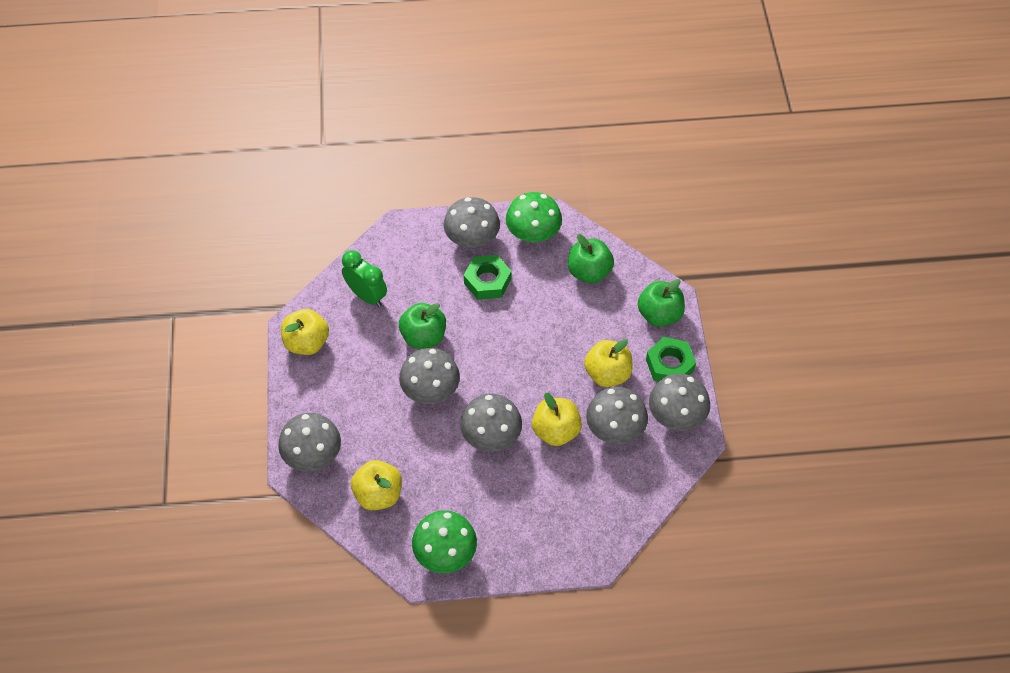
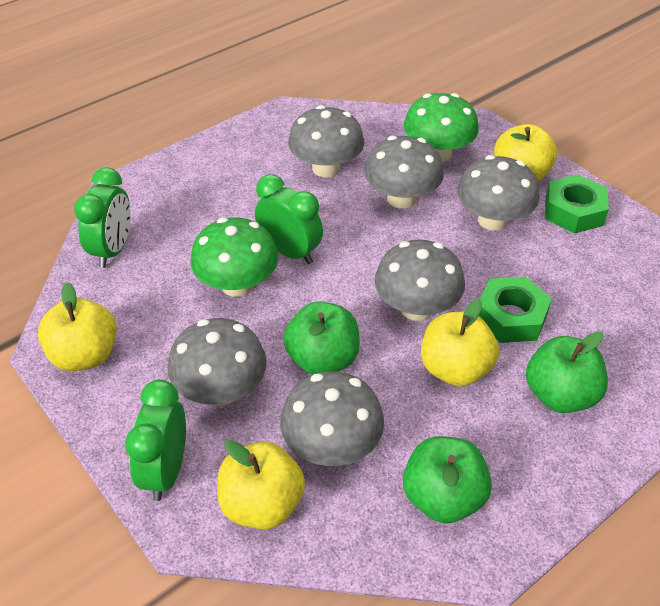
green clock: 1 -> 3

